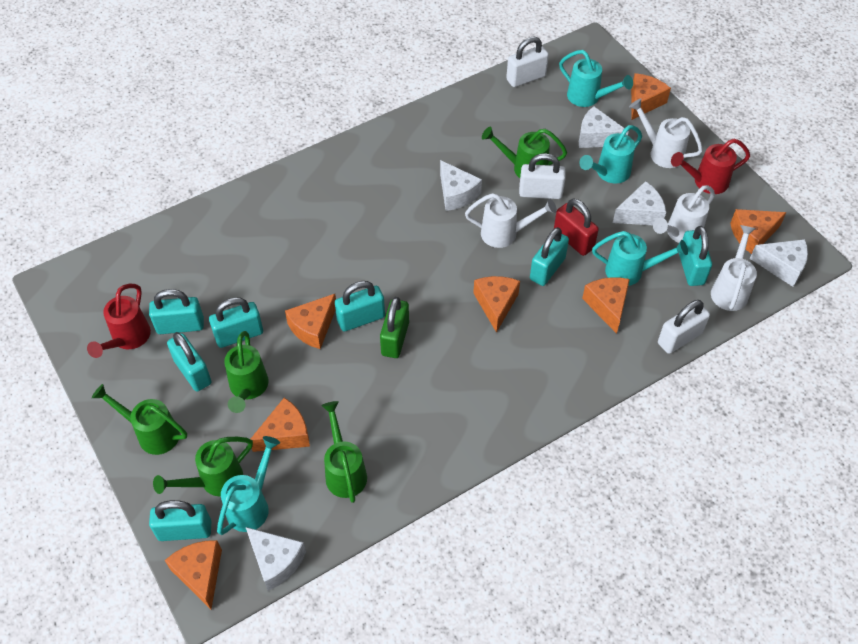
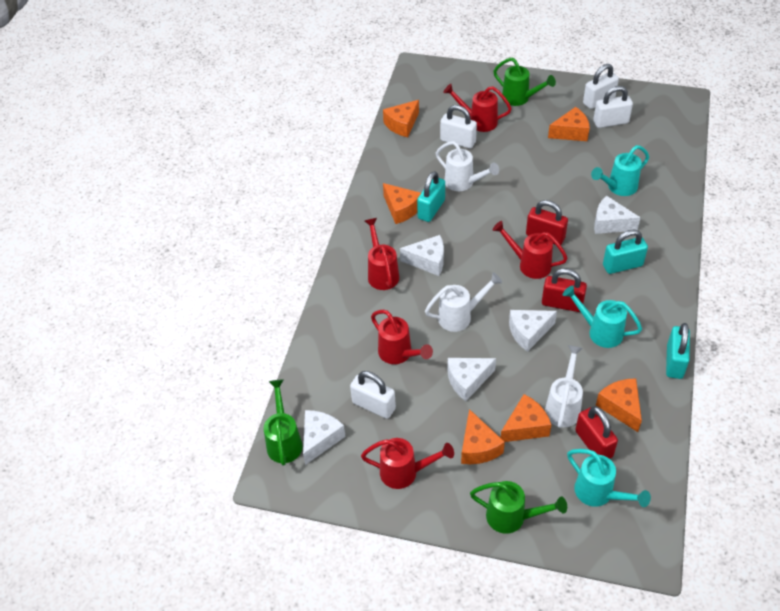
green padlock: 1 -> 0
green watering can: 5 -> 3
orange cheese: 7 -> 6
red padlock: 1 -> 3
red watering can: 2 -> 5
turquoise padlock: 7 -> 3
turquoise watering can: 4 -> 3
white padlock: 3 -> 4
white watering can: 4 -> 3

